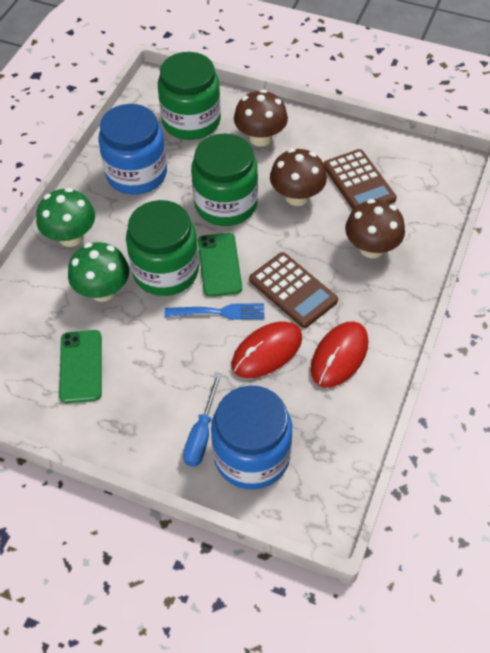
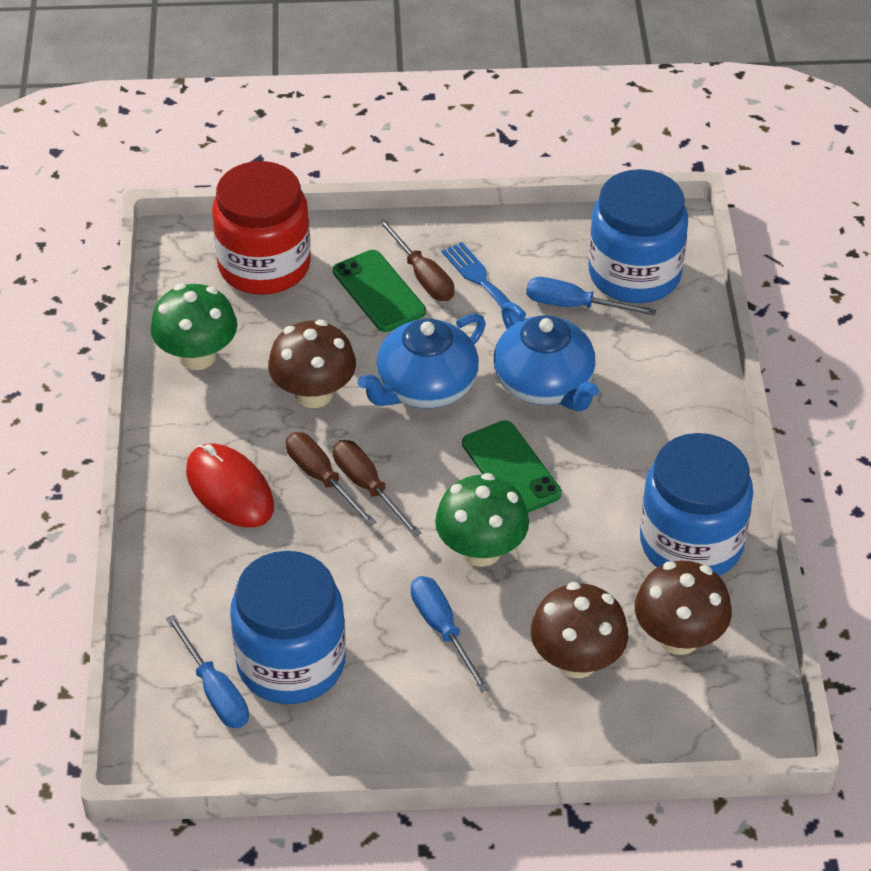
blue jar: 2 -> 3
blue screwdriver: 1 -> 3
blue teapot: 0 -> 2
brown calculator: 2 -> 0
brown screwdriver: 0 -> 3
green jar: 3 -> 0
red jar: 0 -> 1
red mouse: 2 -> 1

